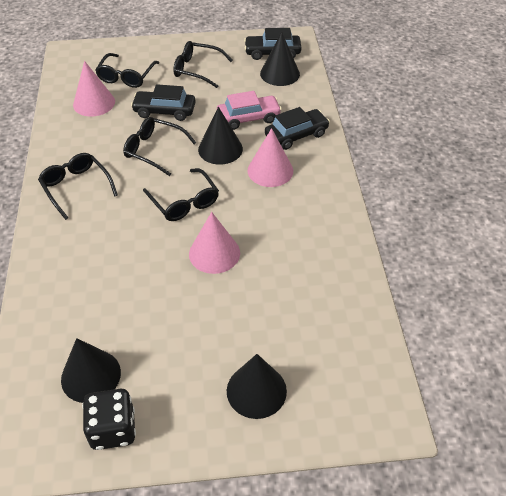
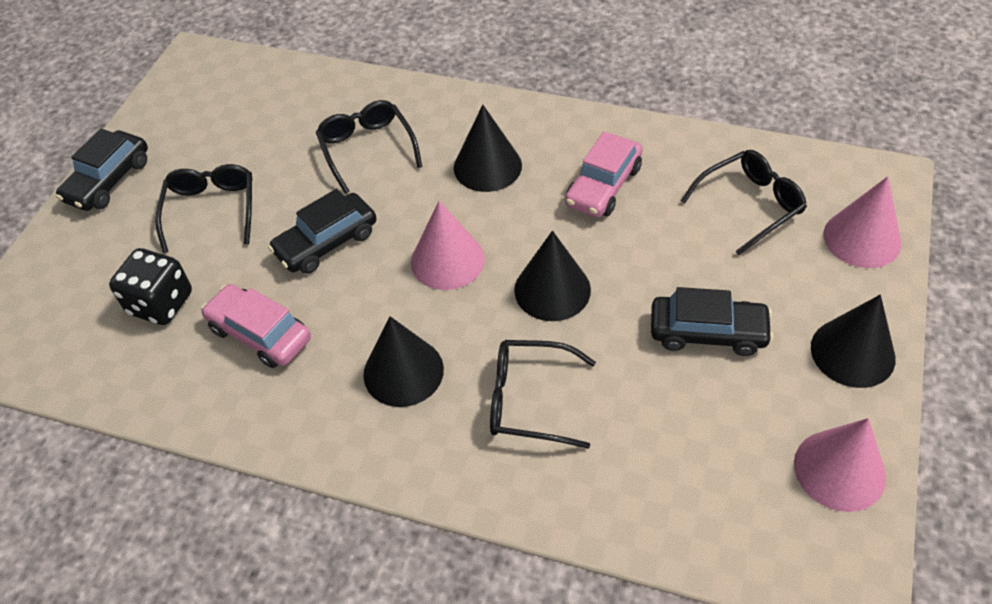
black glasses: 5 -> 4
pink car: 1 -> 2

